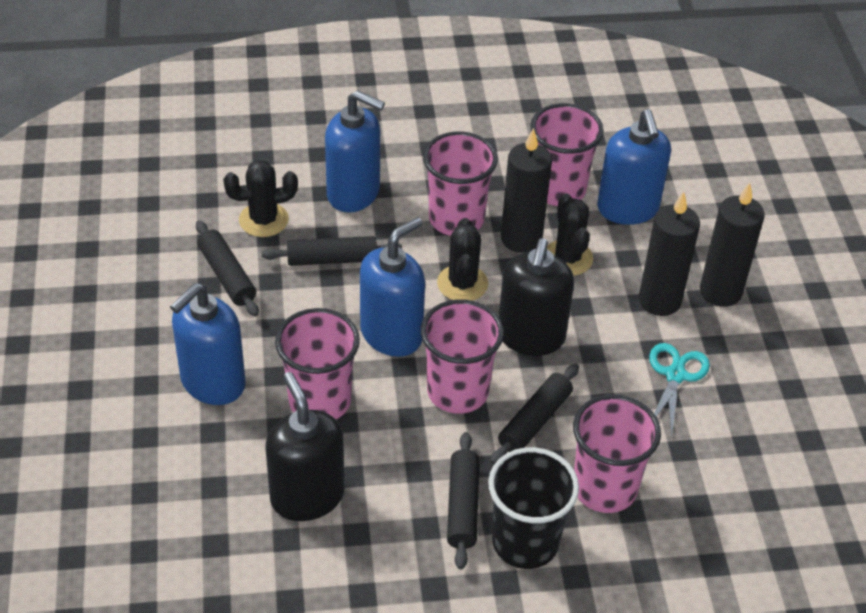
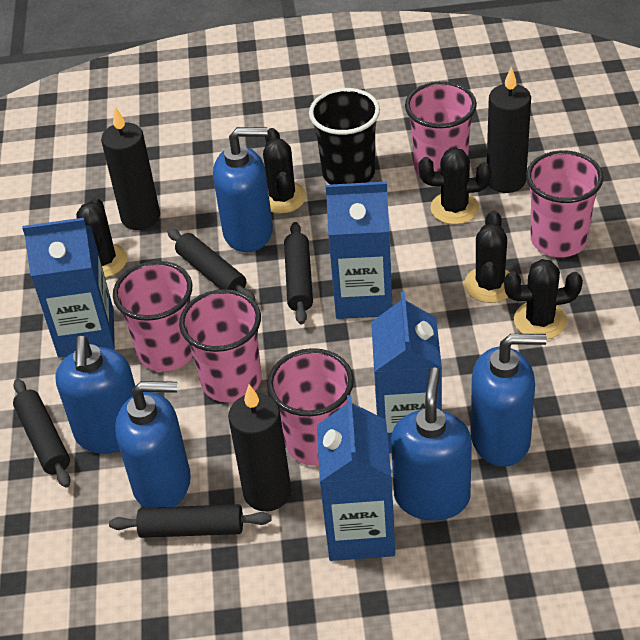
black cactus: 3 -> 5
black soap dispenser: 2 -> 0
blue carton: 0 -> 4
blue soap dispenser: 4 -> 5
turquoise scissors: 1 -> 0

